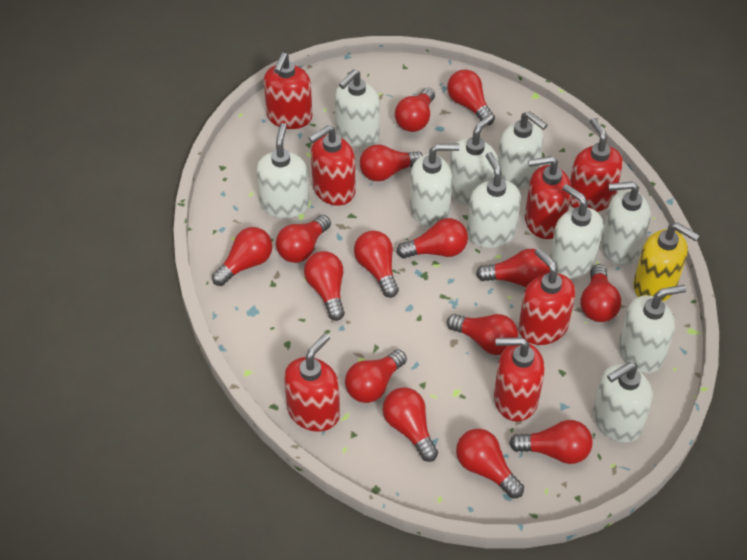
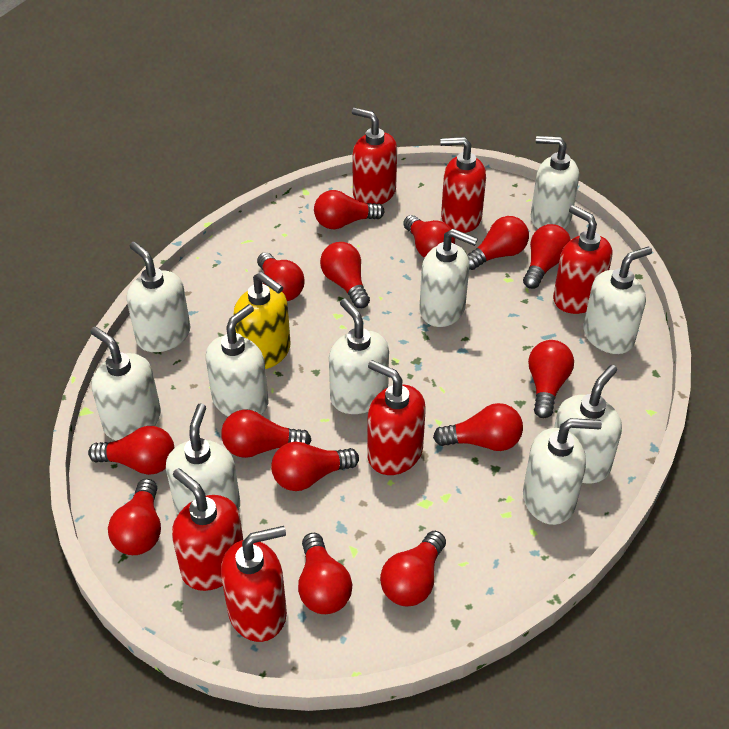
red light bulb: 15 -> 14
red soap dispenser: 7 -> 6

